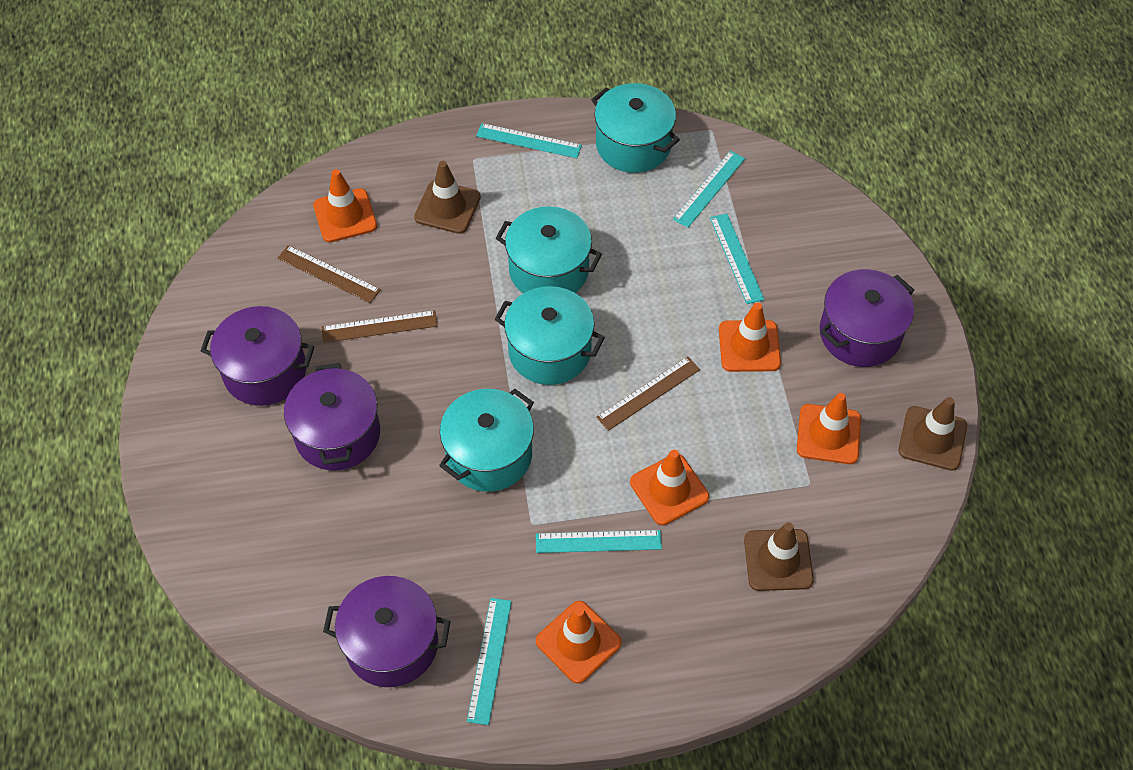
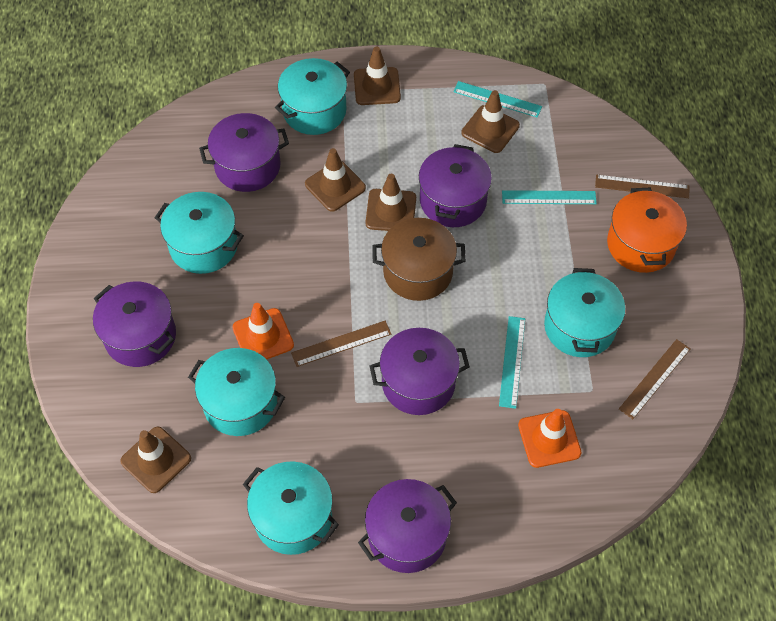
brown pot: 0 -> 1
brown traffic cone: 3 -> 5
orange pot: 0 -> 1
orange traffic cone: 5 -> 2
purple pot: 4 -> 5
turquoise pot: 4 -> 5
turquoise ruler: 5 -> 3

